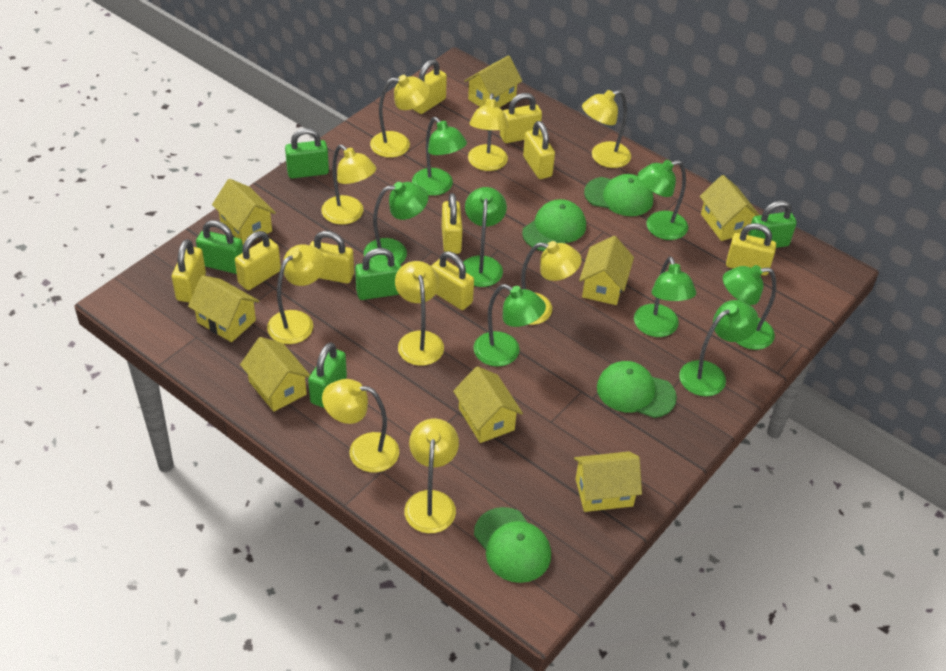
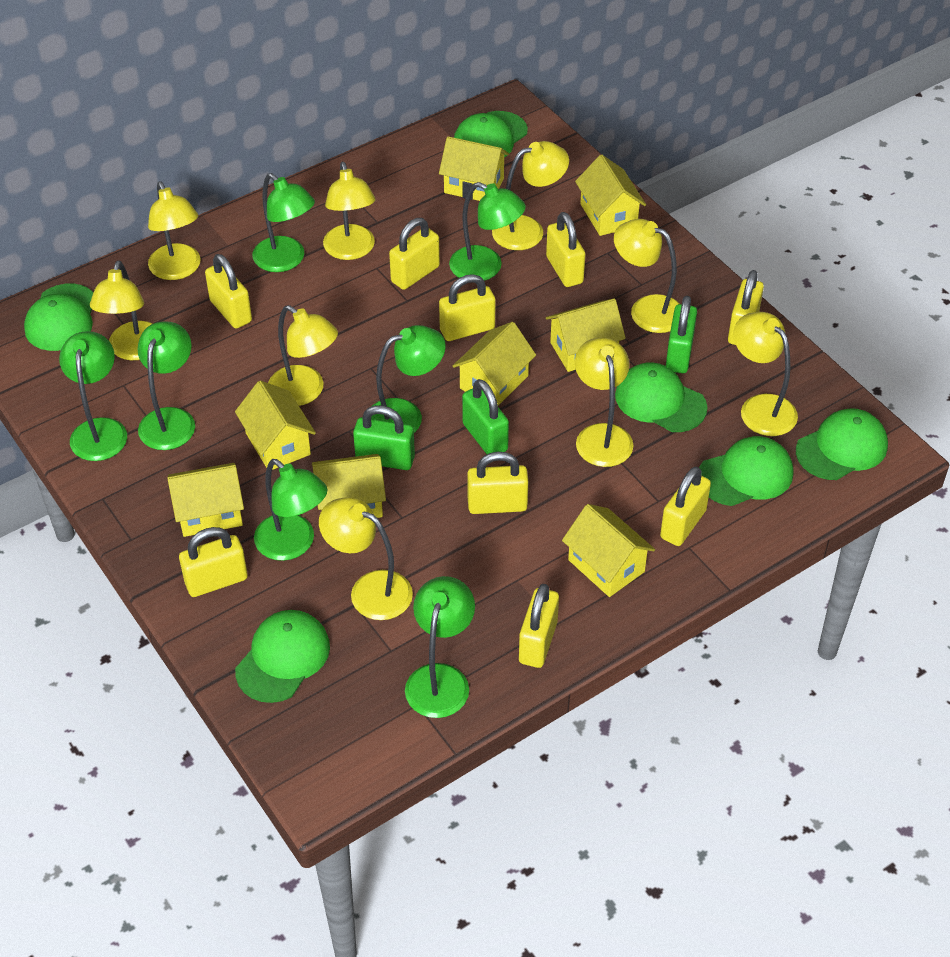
green cap: 4 -> 6
green lamp: 8 -> 7
green padlock: 5 -> 3

